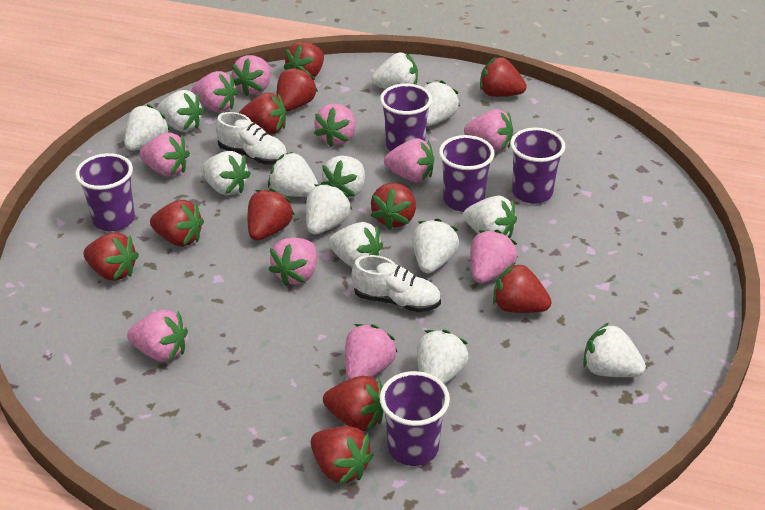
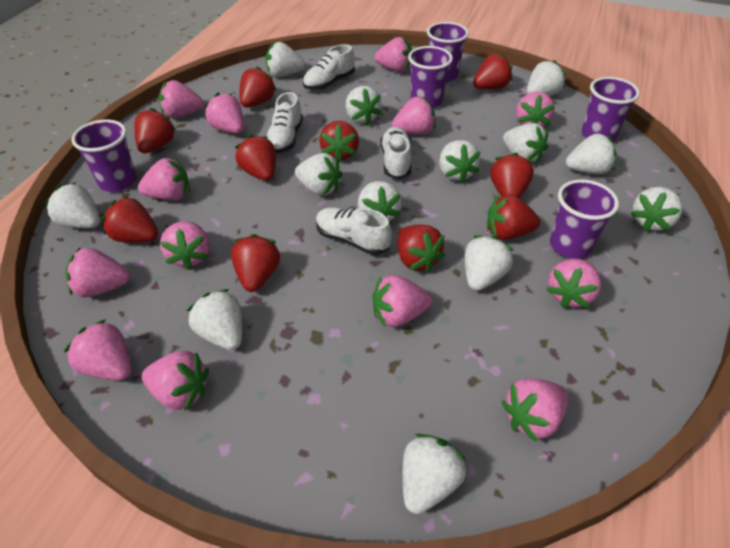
pink strawberry: 10 -> 13
red strawberry: 11 -> 10
white shoe: 2 -> 4

